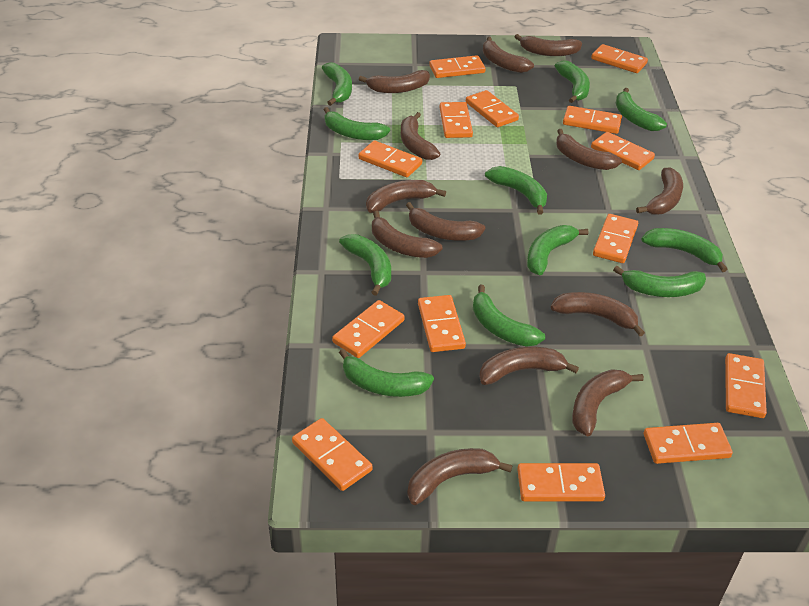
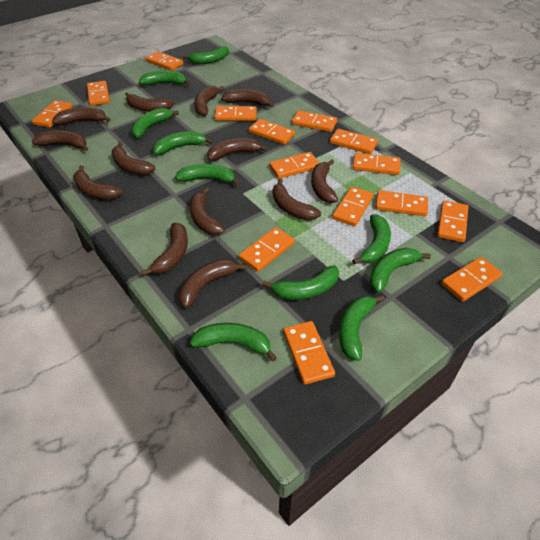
green banana: 11 -> 10
orange domino: 14 -> 15

